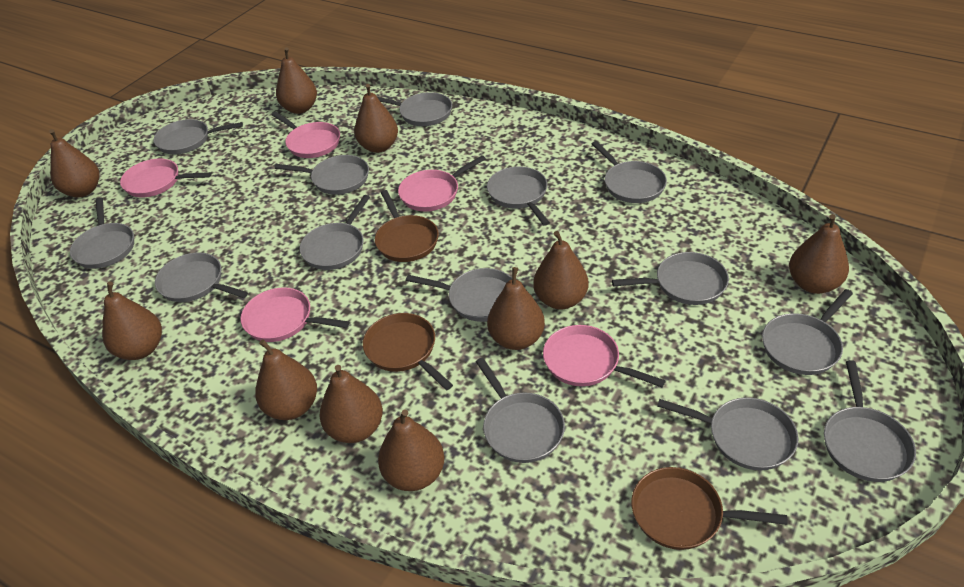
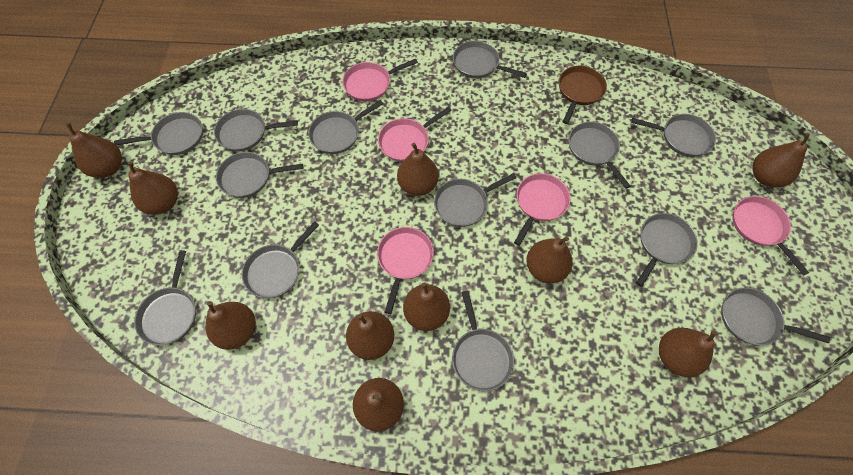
brown pan: 3 -> 1
grey pan: 14 -> 13

